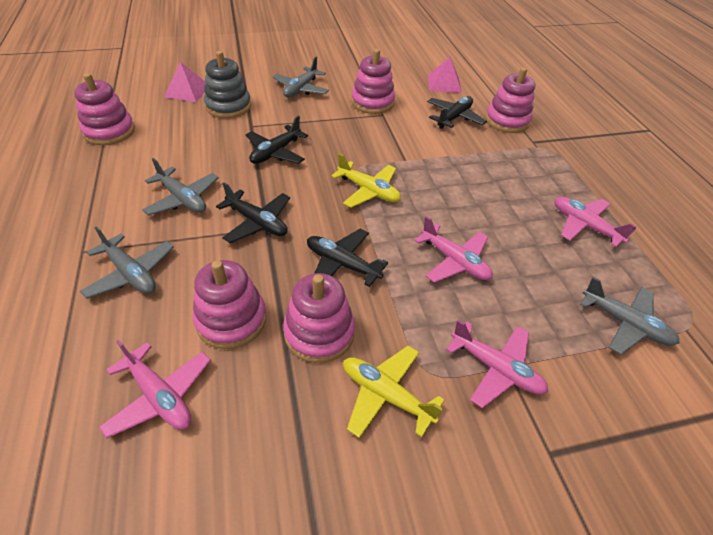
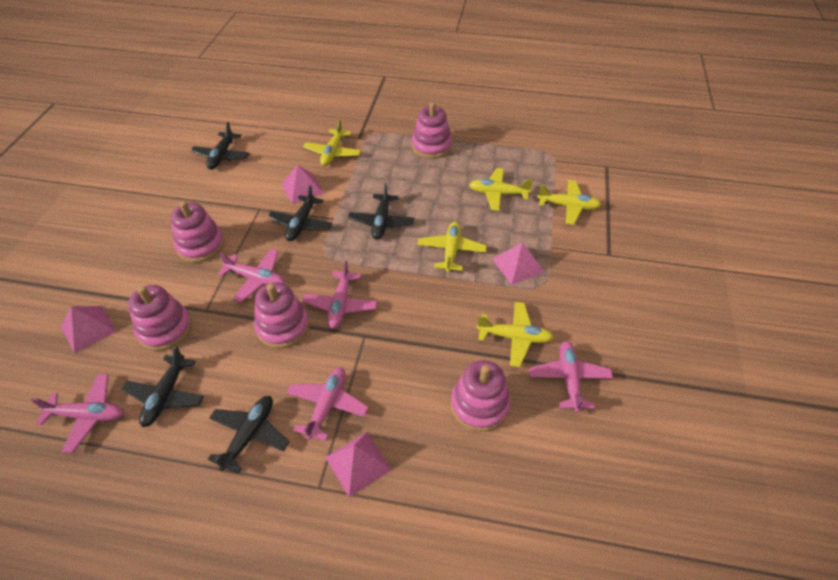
black plane: 4 -> 5
grey plane: 4 -> 0
grey stacking toy: 1 -> 0
pink plane: 4 -> 5
pink pyramid: 2 -> 4
yellow plane: 2 -> 5

